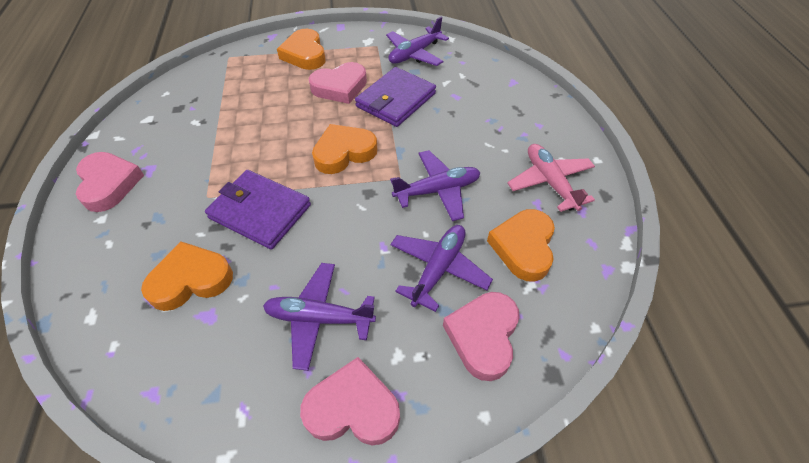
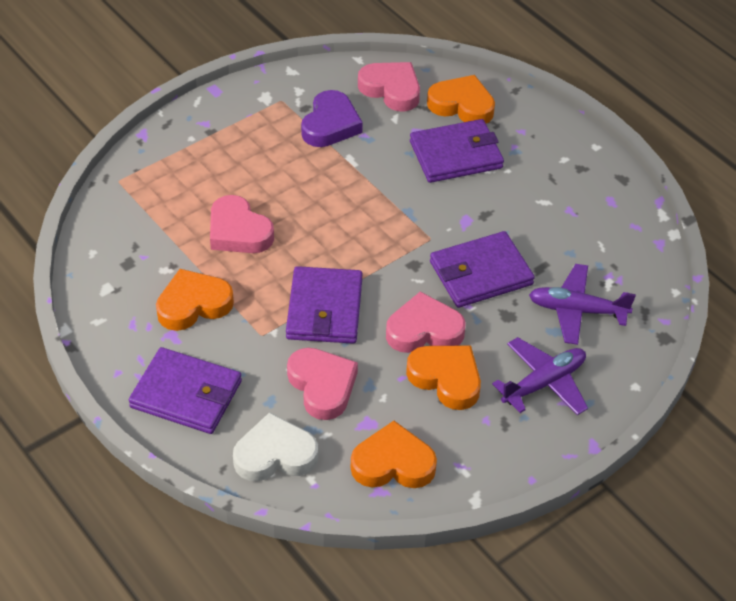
pink plane: 1 -> 0
purple heart: 0 -> 1
purple plane: 4 -> 2
purple wallet: 2 -> 4
white heart: 0 -> 1

